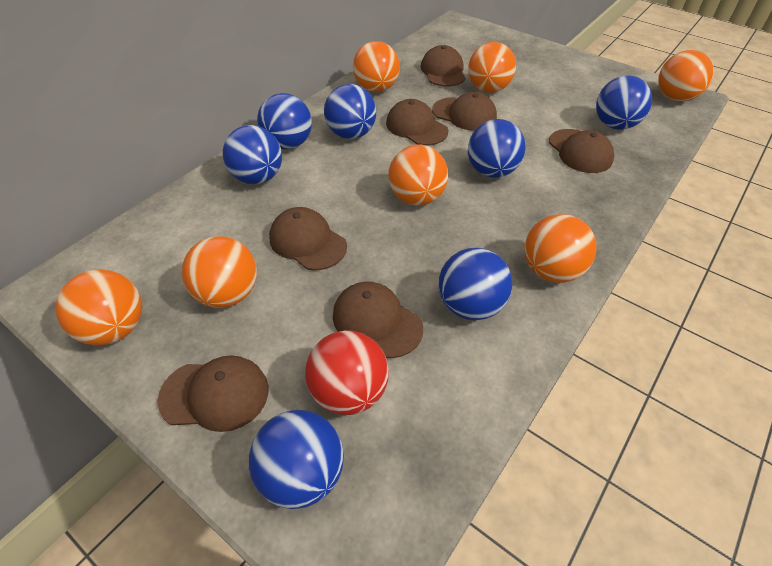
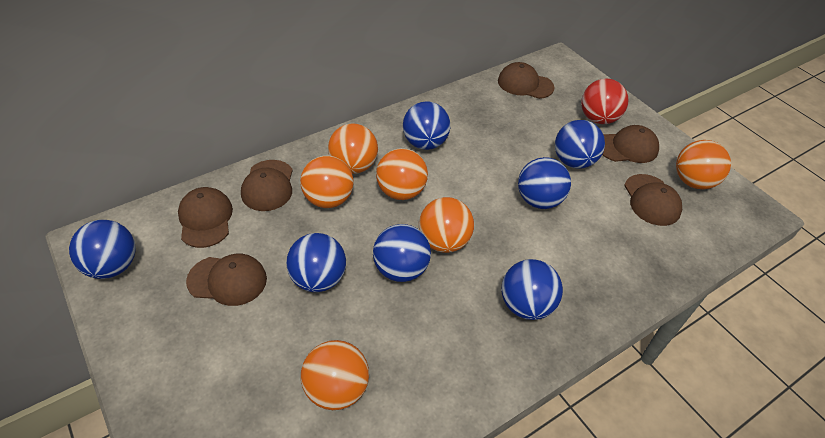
brown cap: 7 -> 6
orange ball: 7 -> 6

